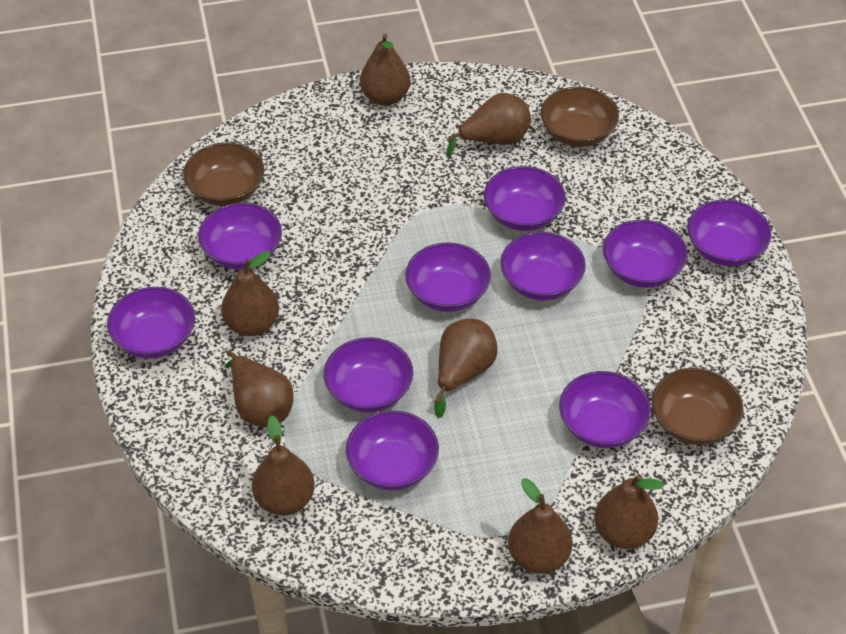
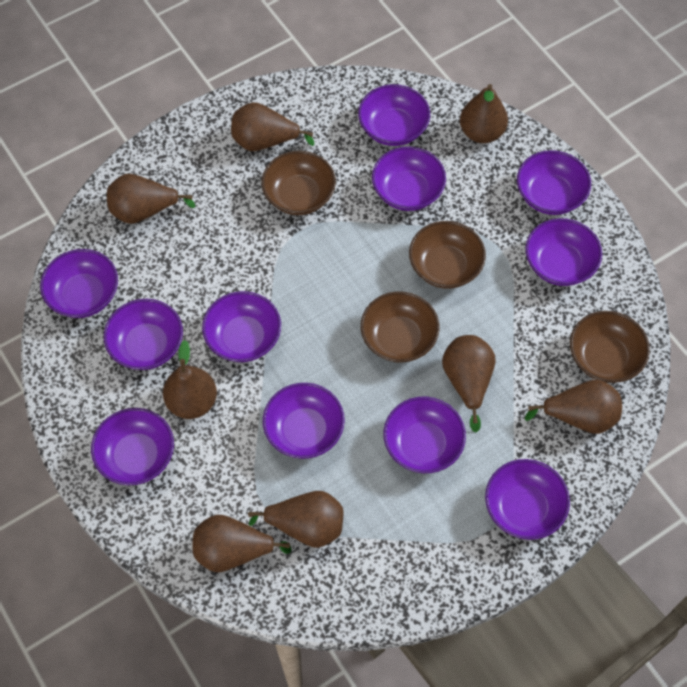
brown bowl: 3 -> 4
purple bowl: 10 -> 11

